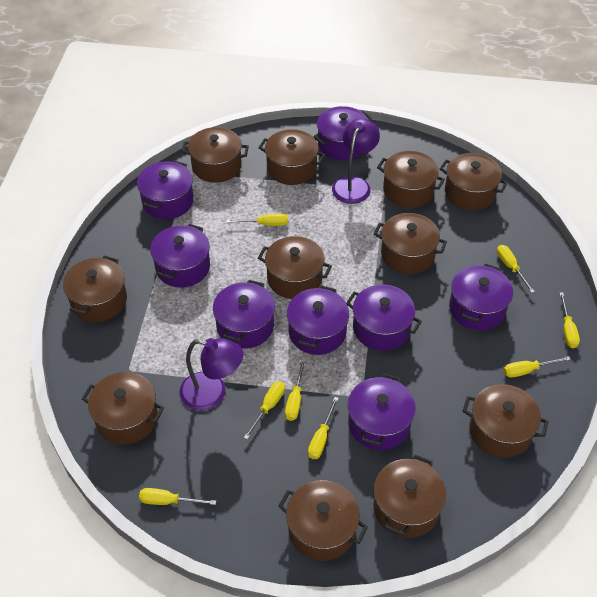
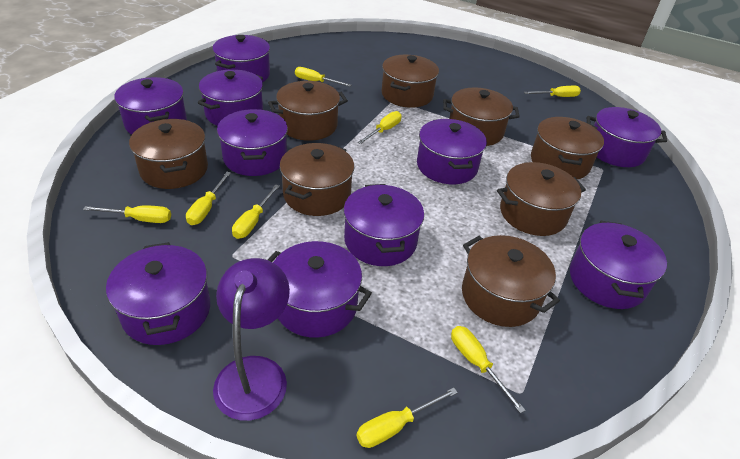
brown pot: 11 -> 8
purple lamp: 2 -> 1
purple pot: 8 -> 10

